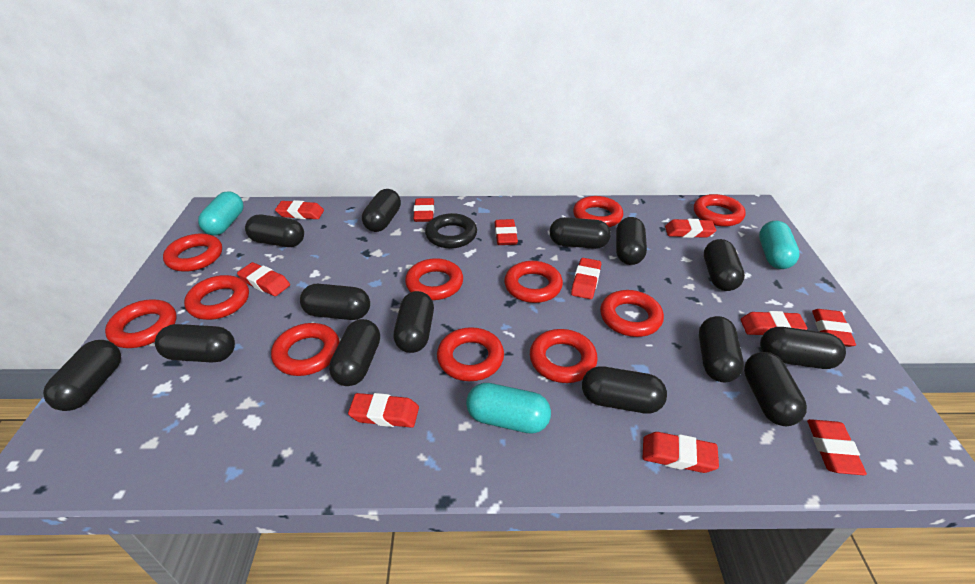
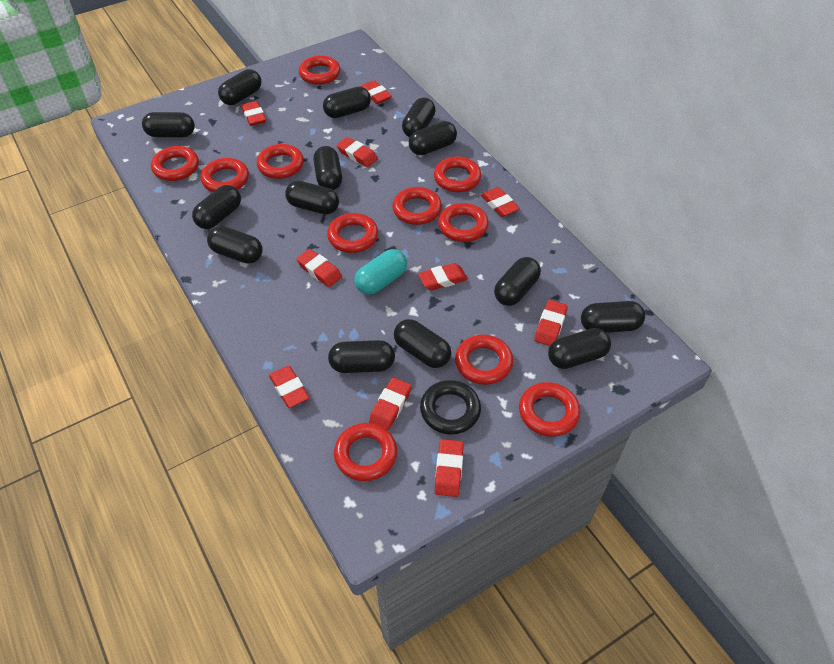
red eraser: 11 -> 10
turquoise capsule: 3 -> 1

